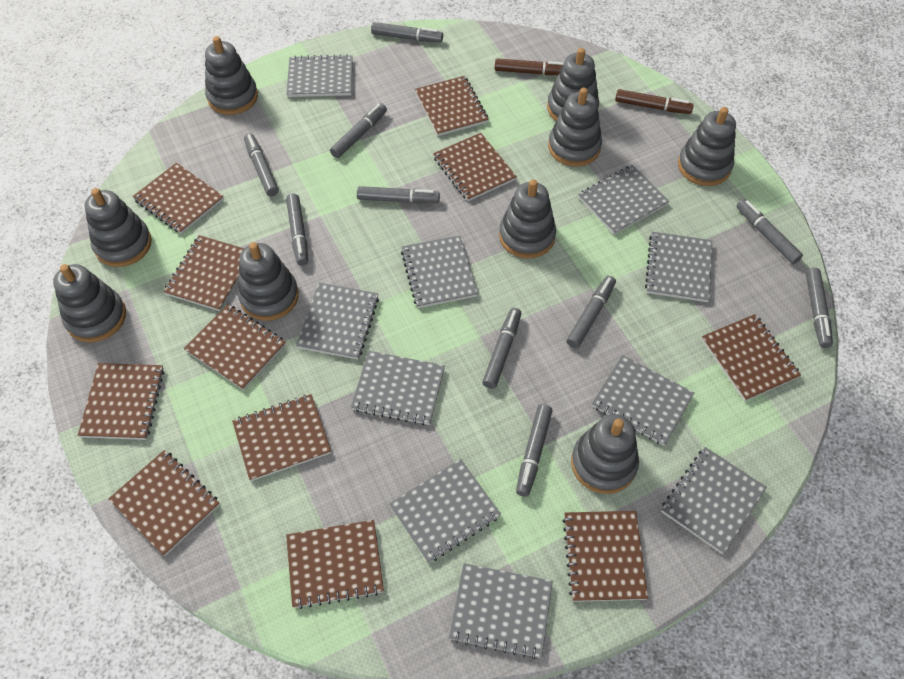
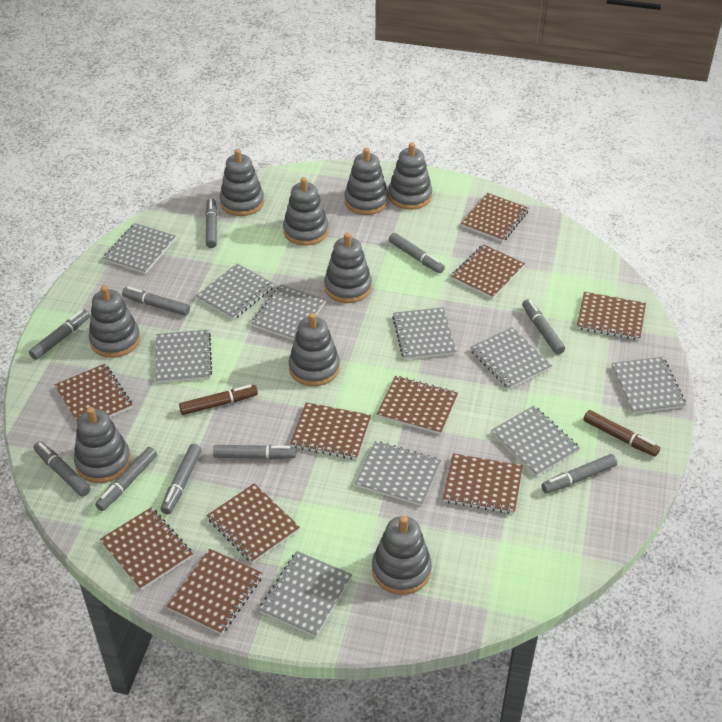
brown notebook: 11 -> 10

